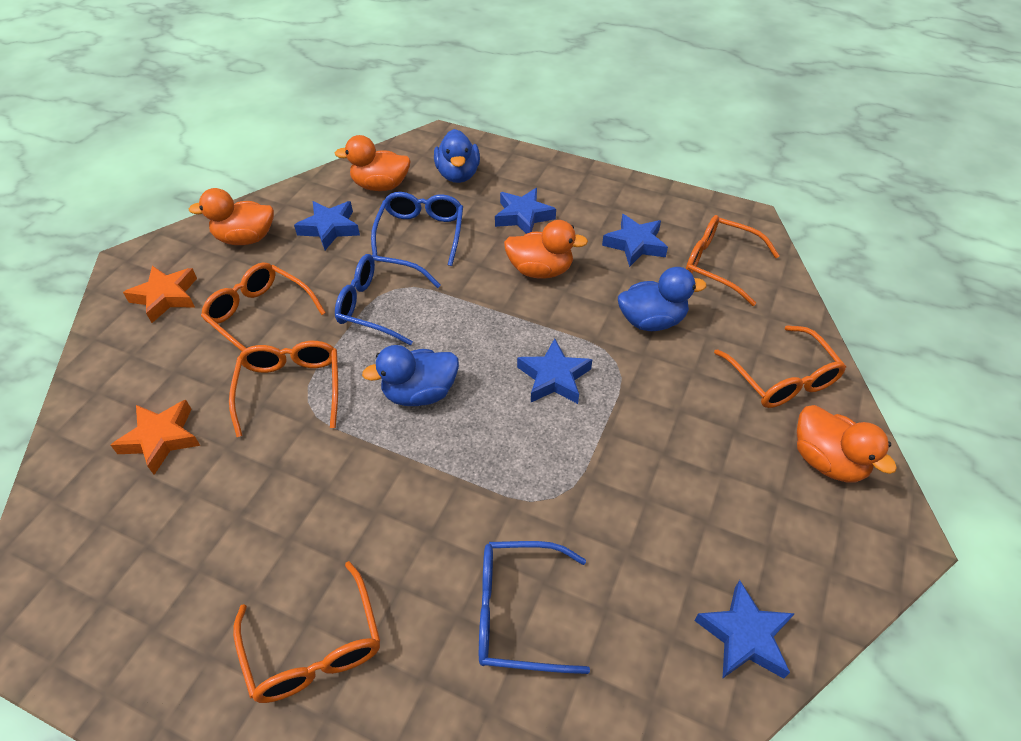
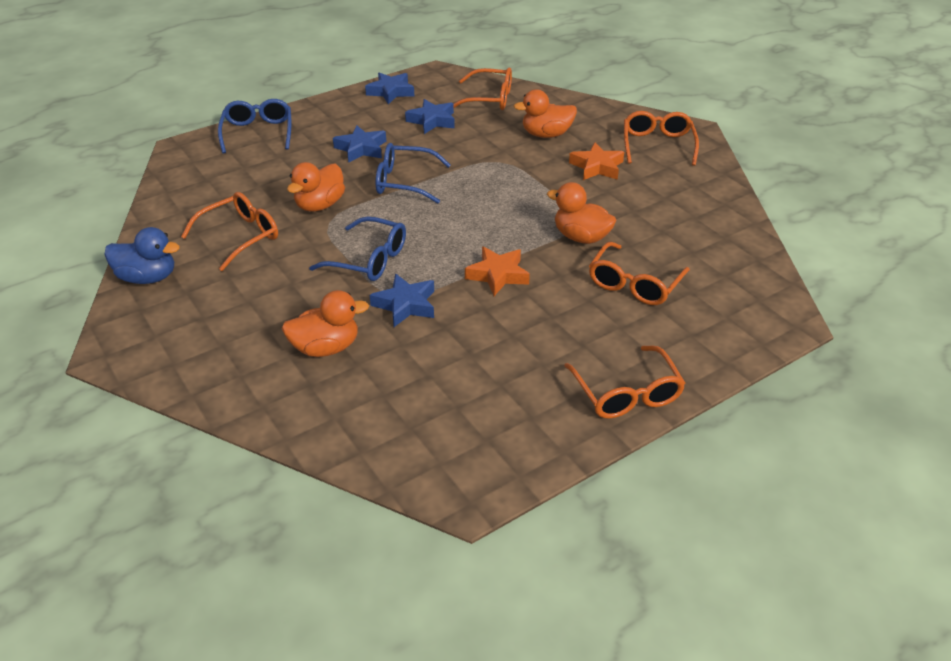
blue duck: 3 -> 1
blue star: 5 -> 4

